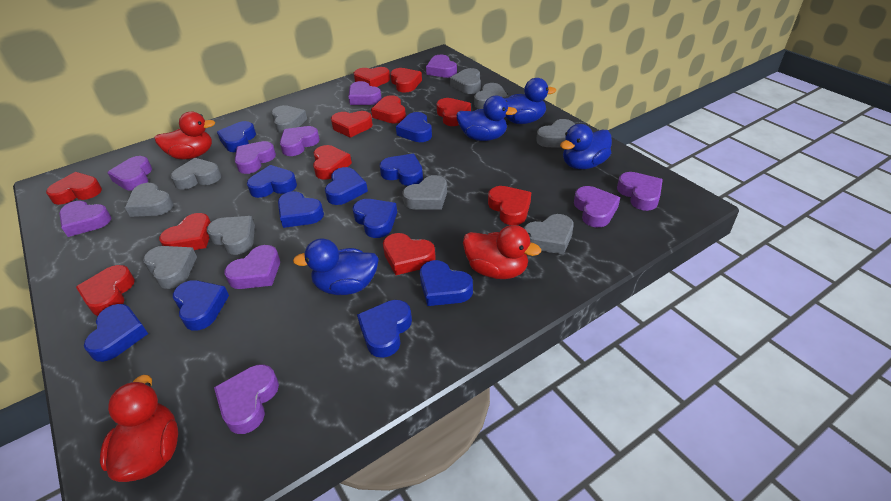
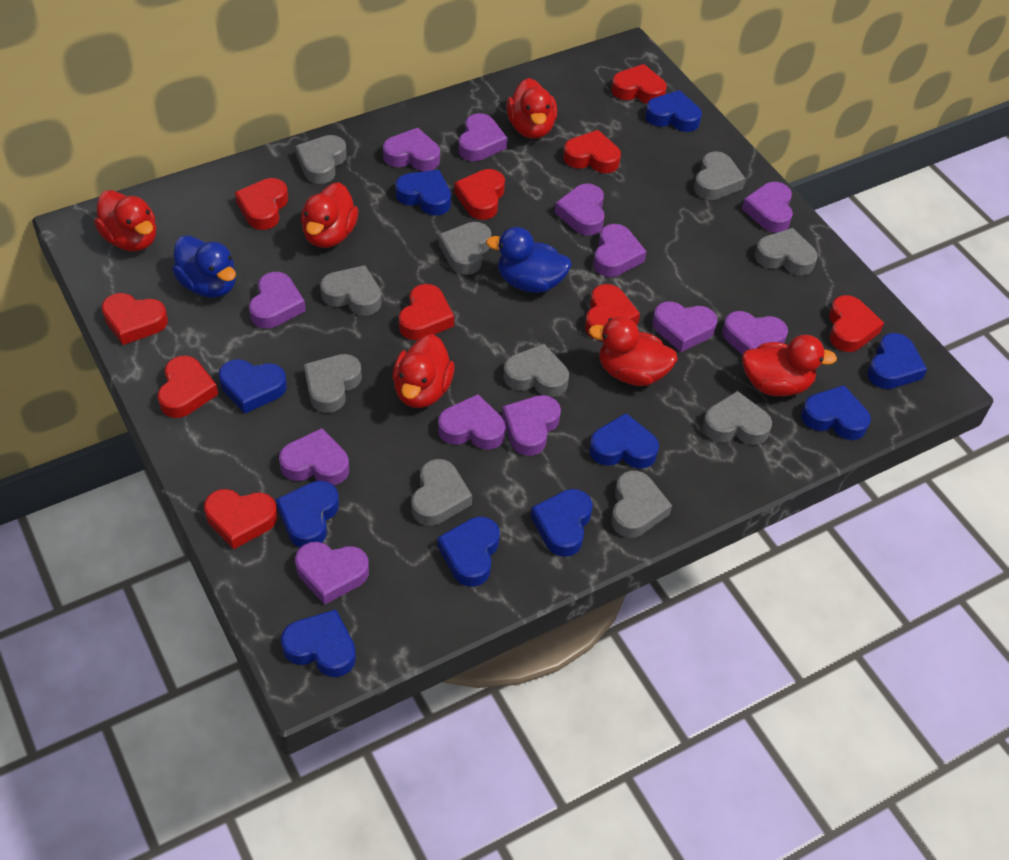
blue duck: 4 -> 2
blue heart: 11 -> 10
purple heart: 10 -> 12
red duck: 3 -> 6
red heart: 11 -> 10

